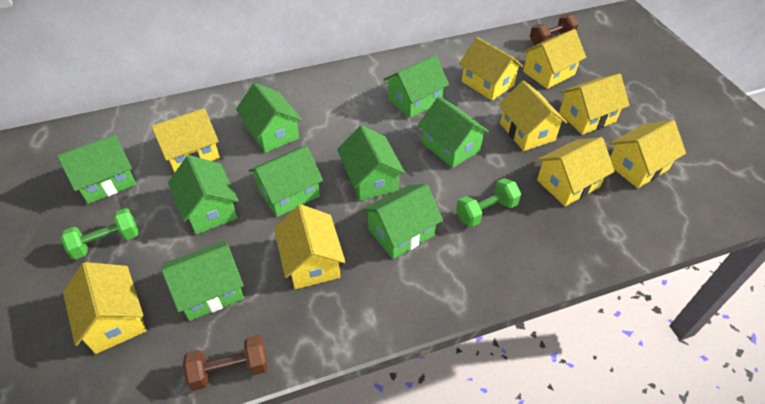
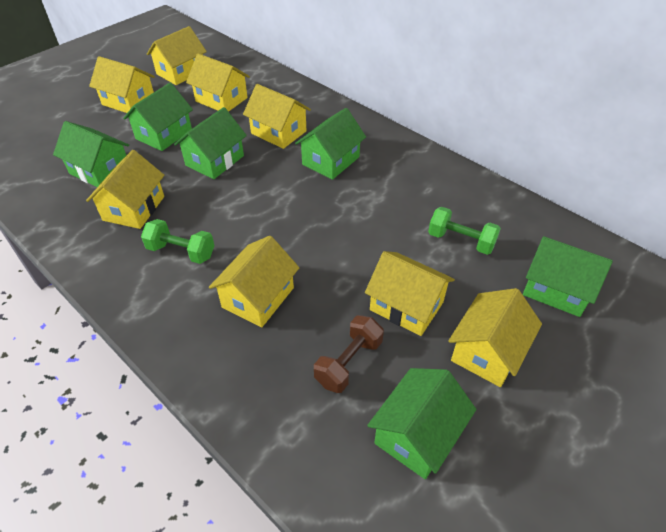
brown dumbbell: 2 -> 1
green house: 9 -> 6
yellow house: 9 -> 8

